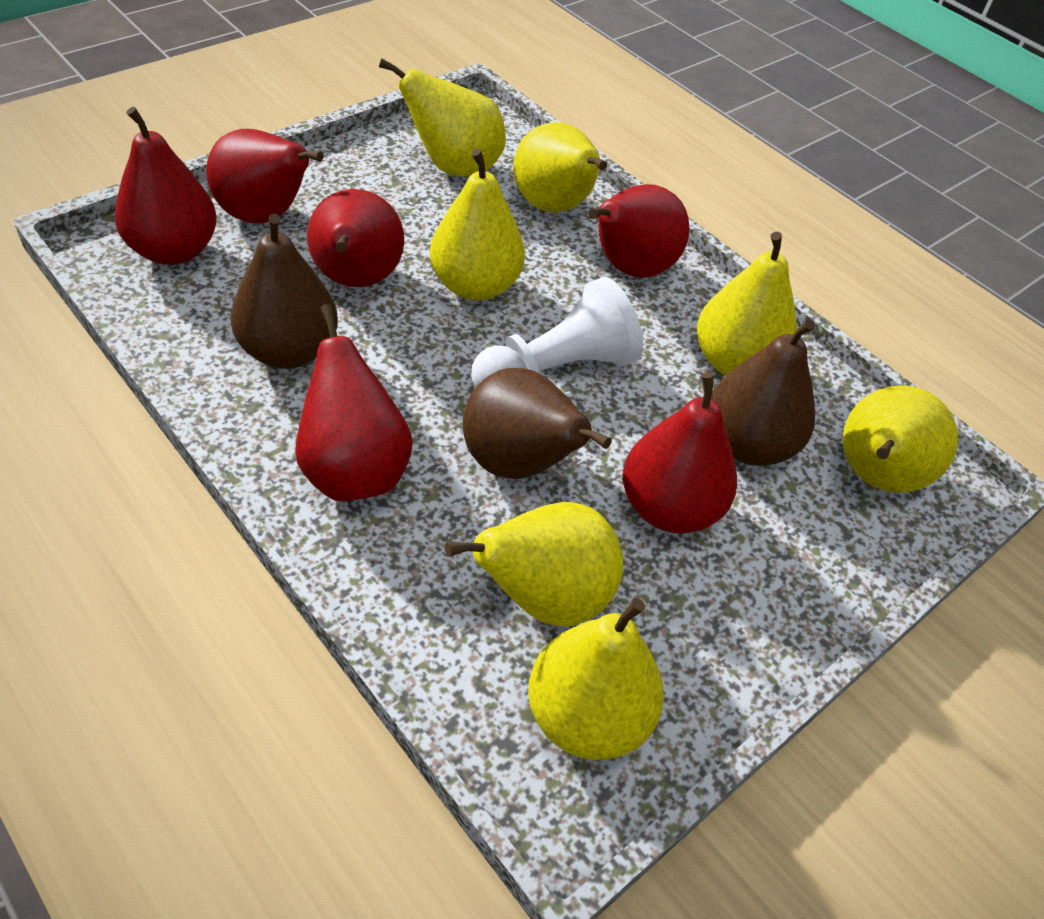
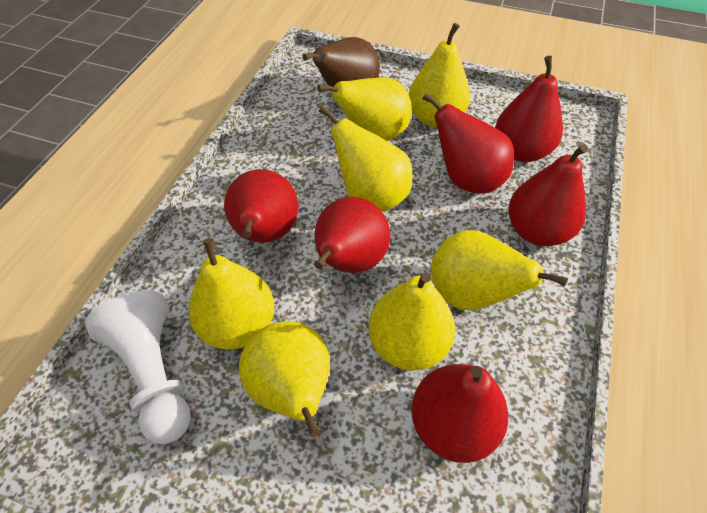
brown pear: 3 -> 1

